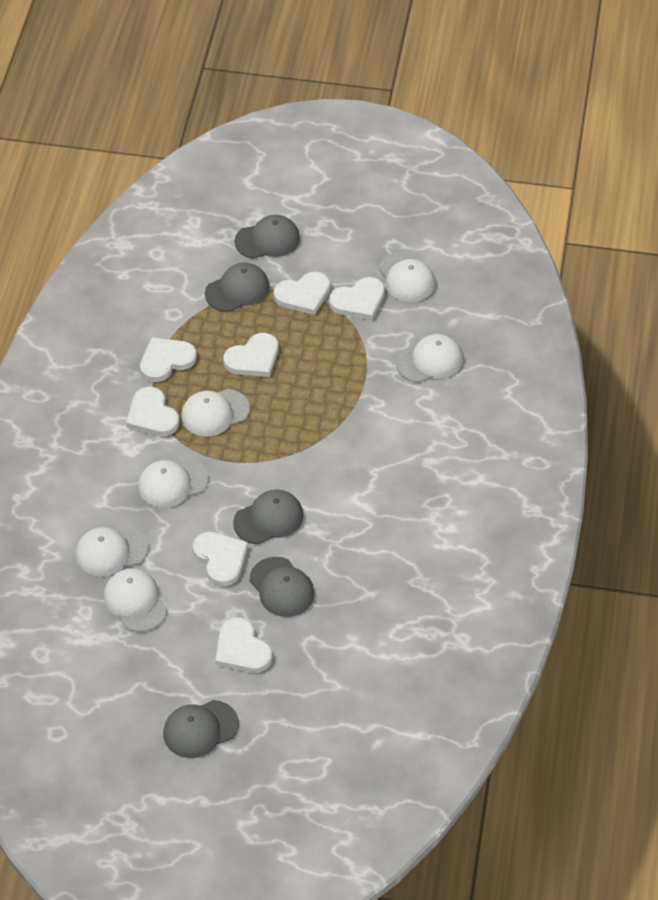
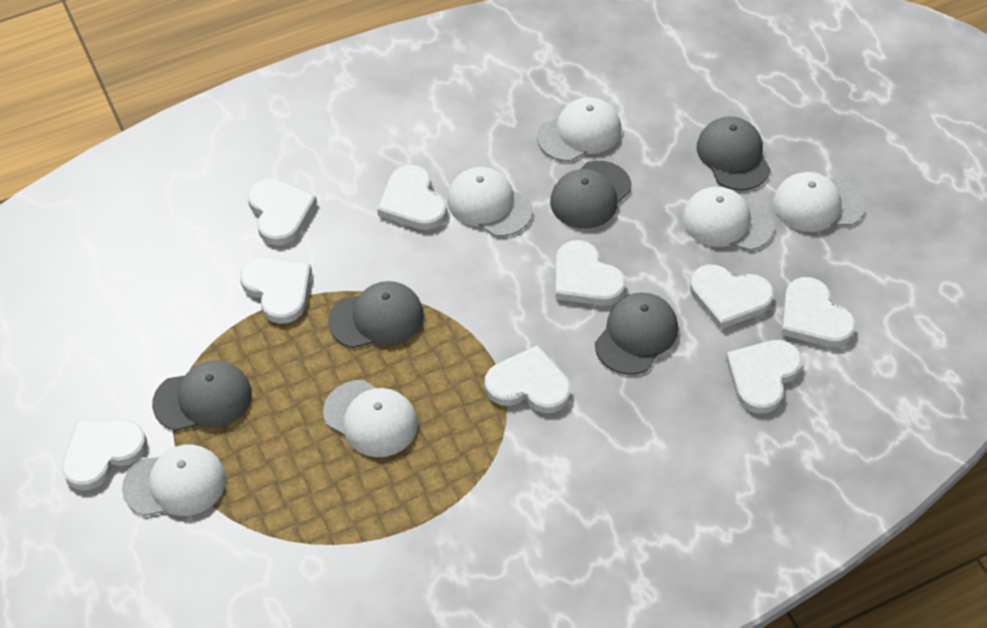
white heart: 7 -> 9

